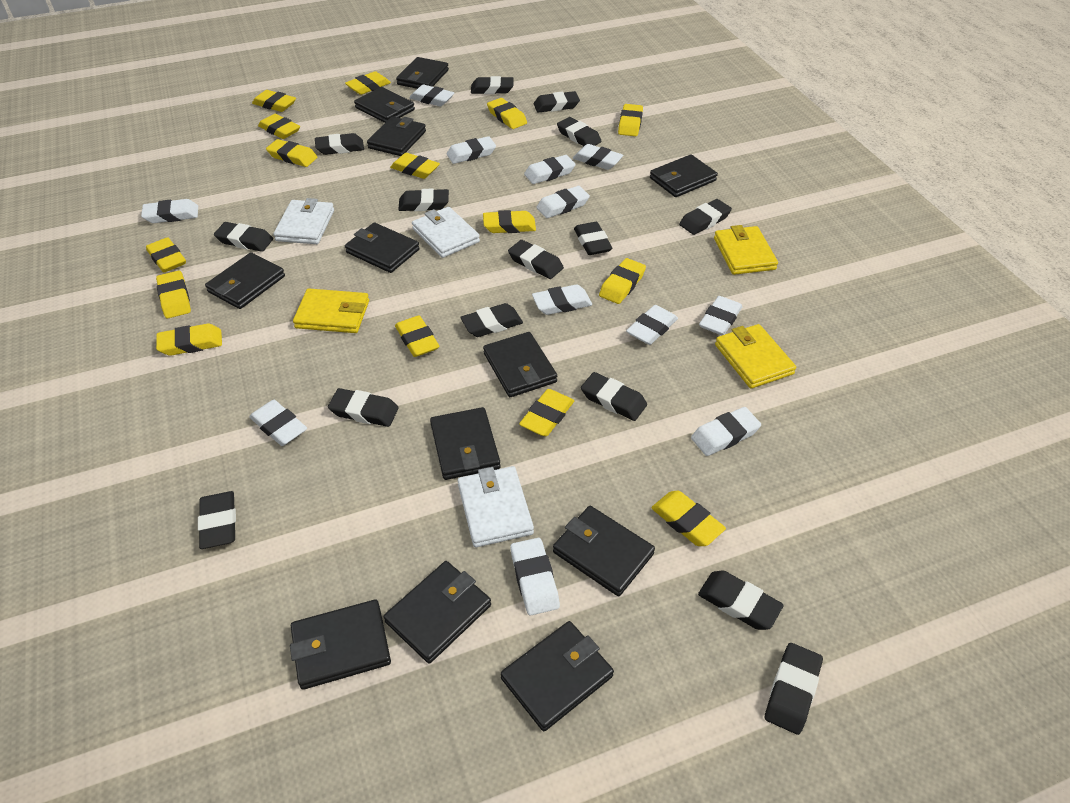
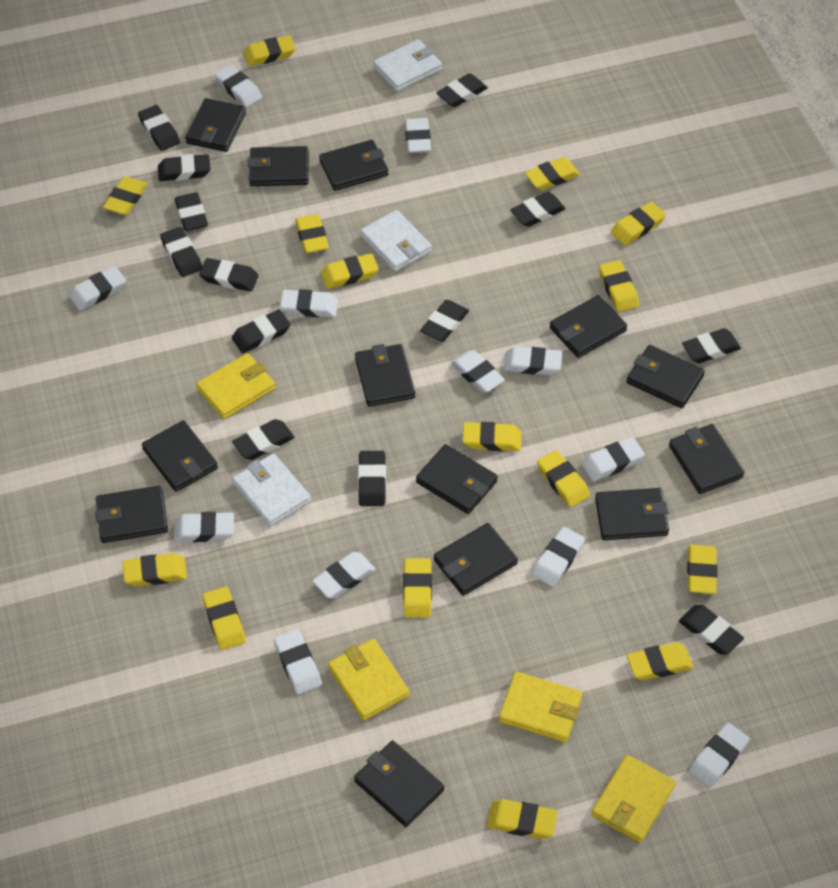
black eraser: 15 -> 13
black wallet: 12 -> 13
yellow wallet: 3 -> 4

